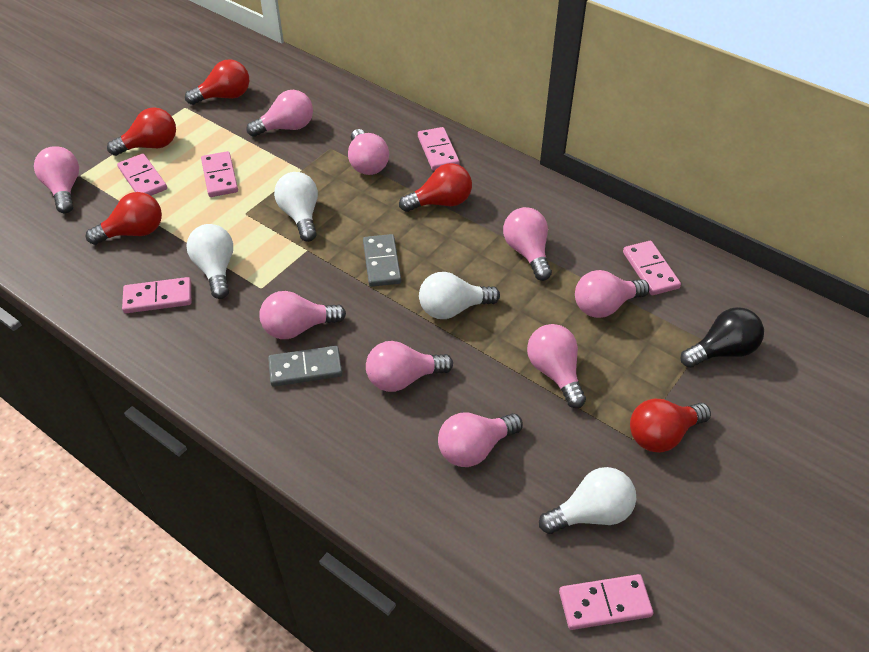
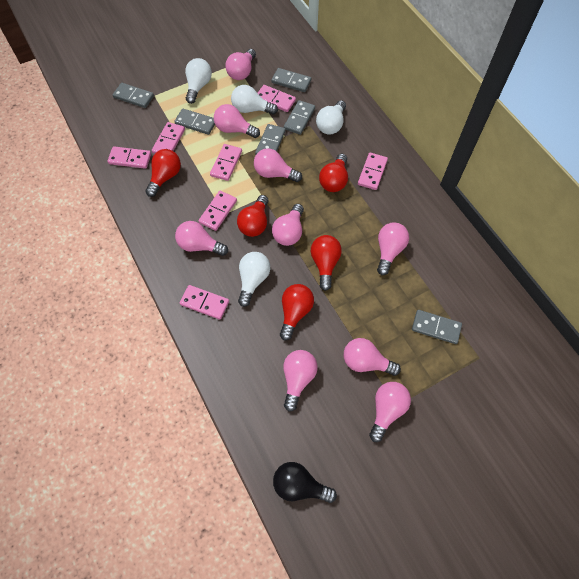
grey domino: 2 -> 6
pink domino: 6 -> 7

